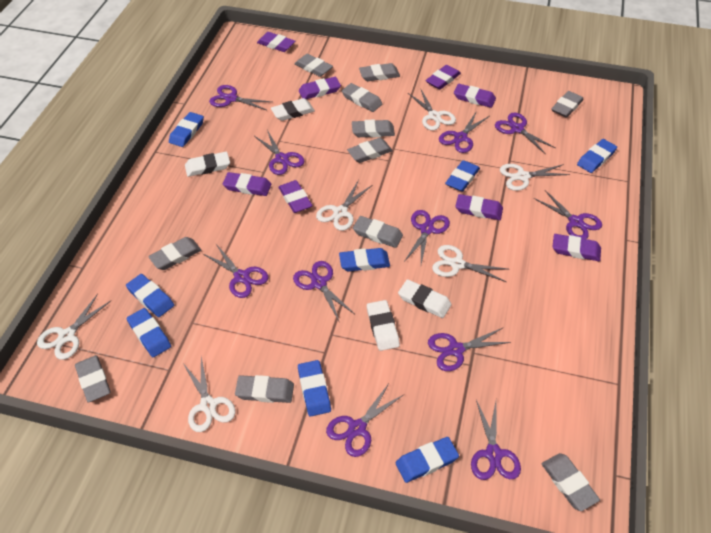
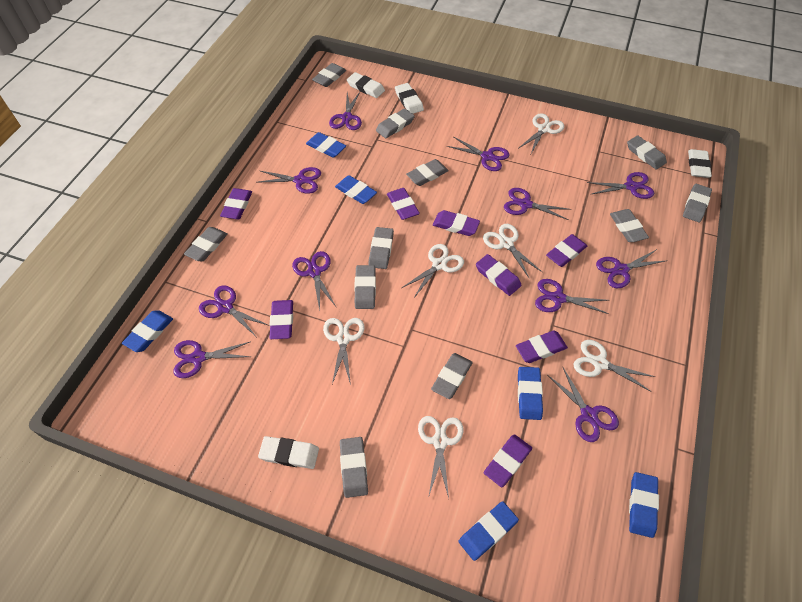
blue eraser: 8 -> 6

